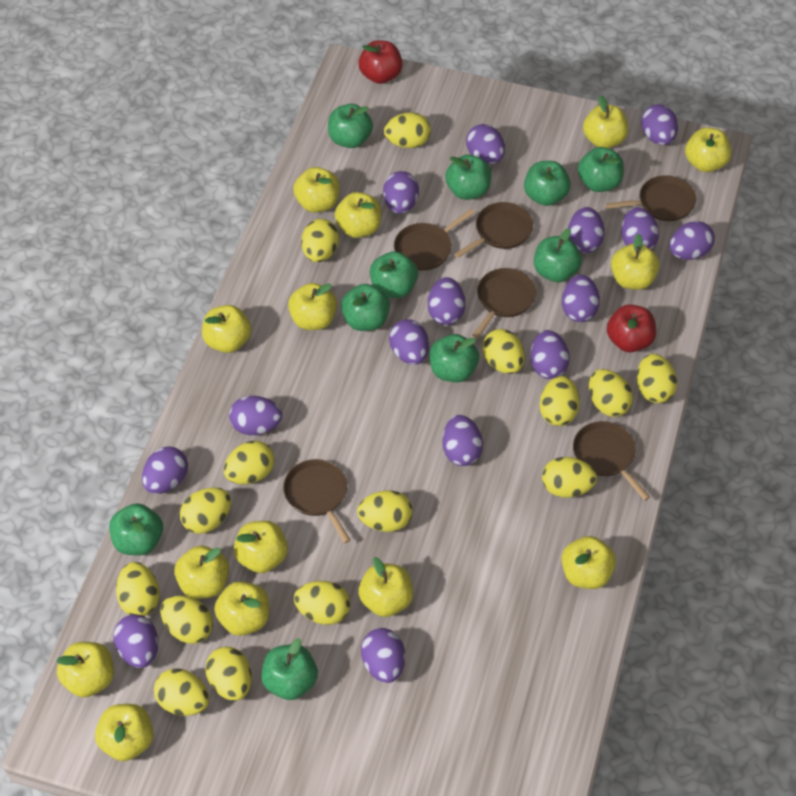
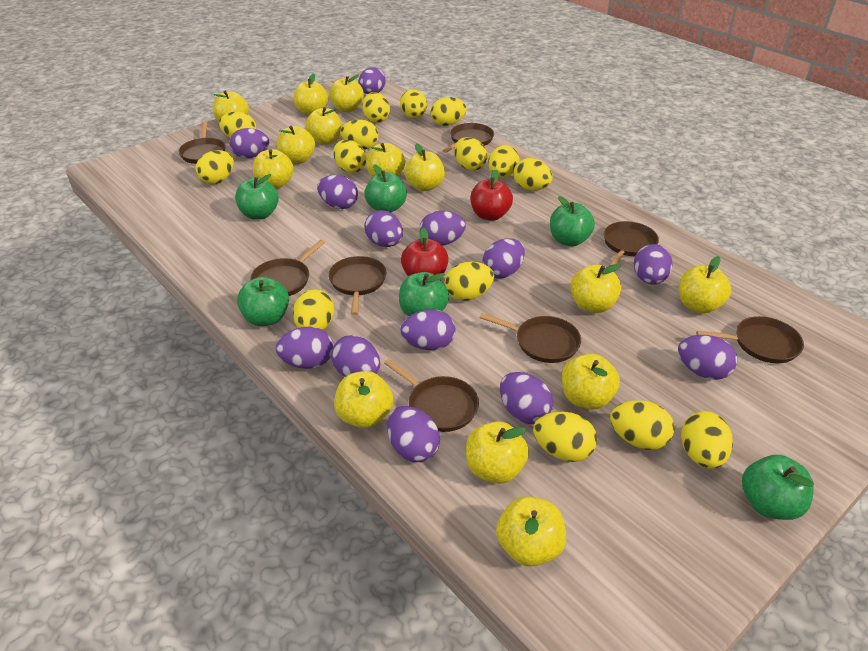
brown pan: 6 -> 8
green apple: 10 -> 6
purple egg: 15 -> 13

